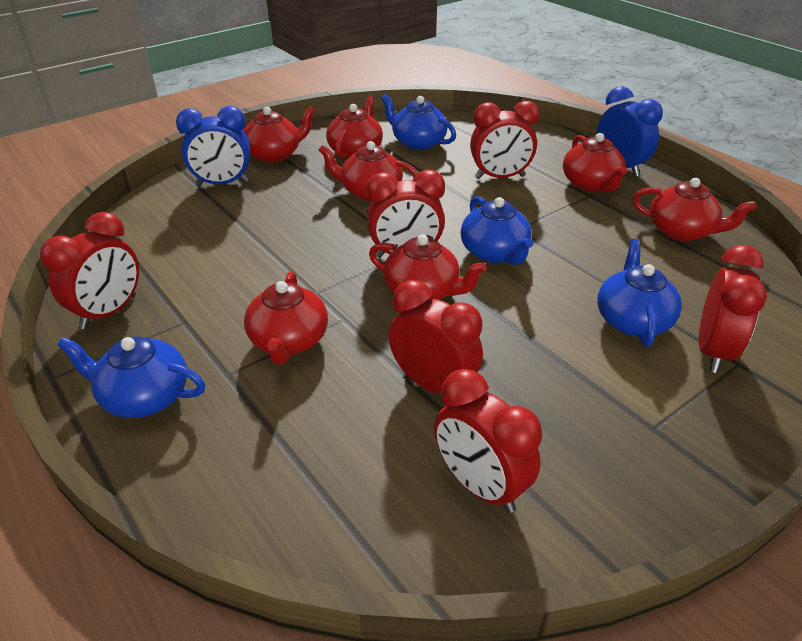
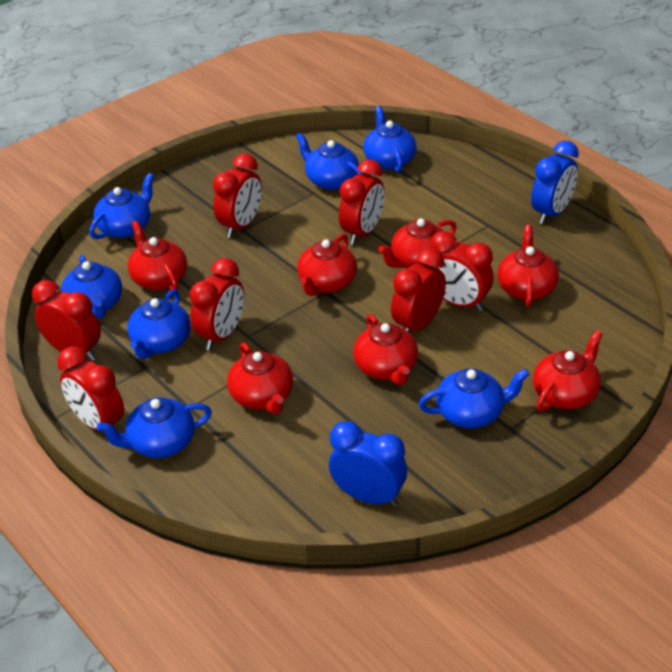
blue teapot: 4 -> 7
red clock: 6 -> 7

